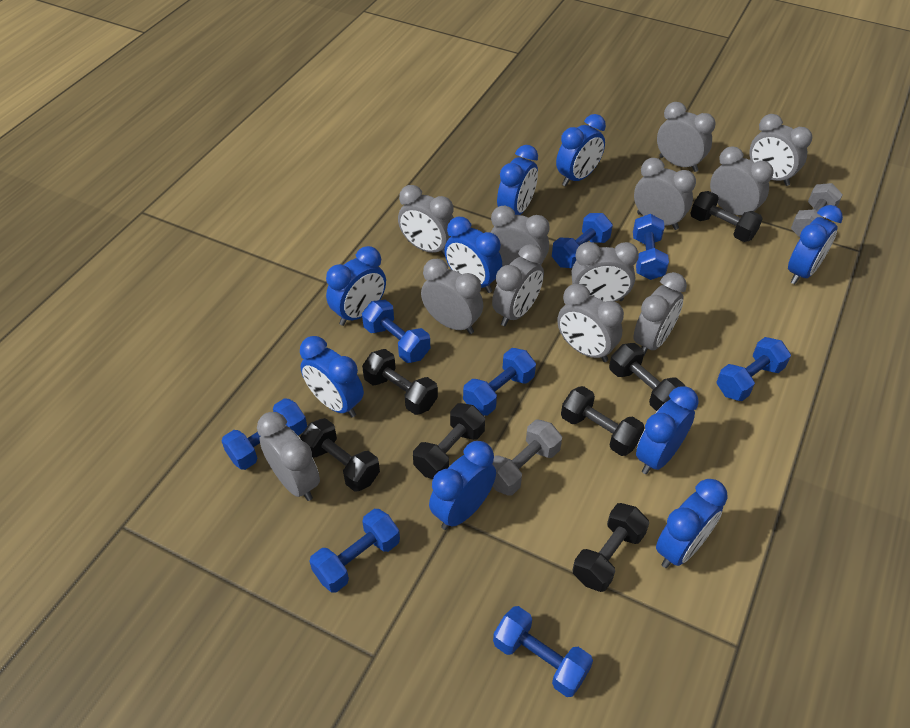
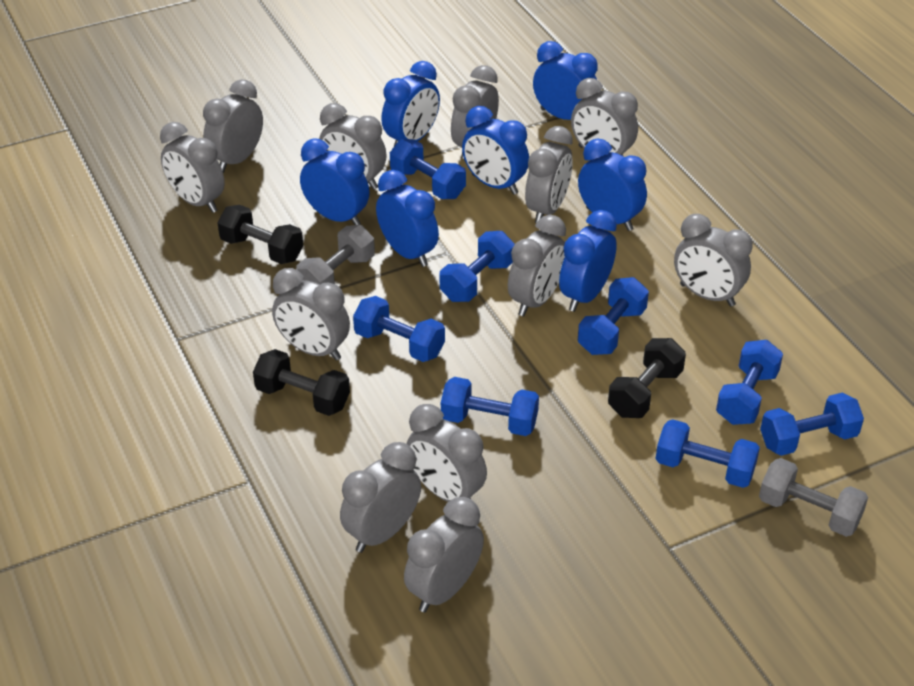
black dumbbell: 7 -> 3
blue clock: 9 -> 7

